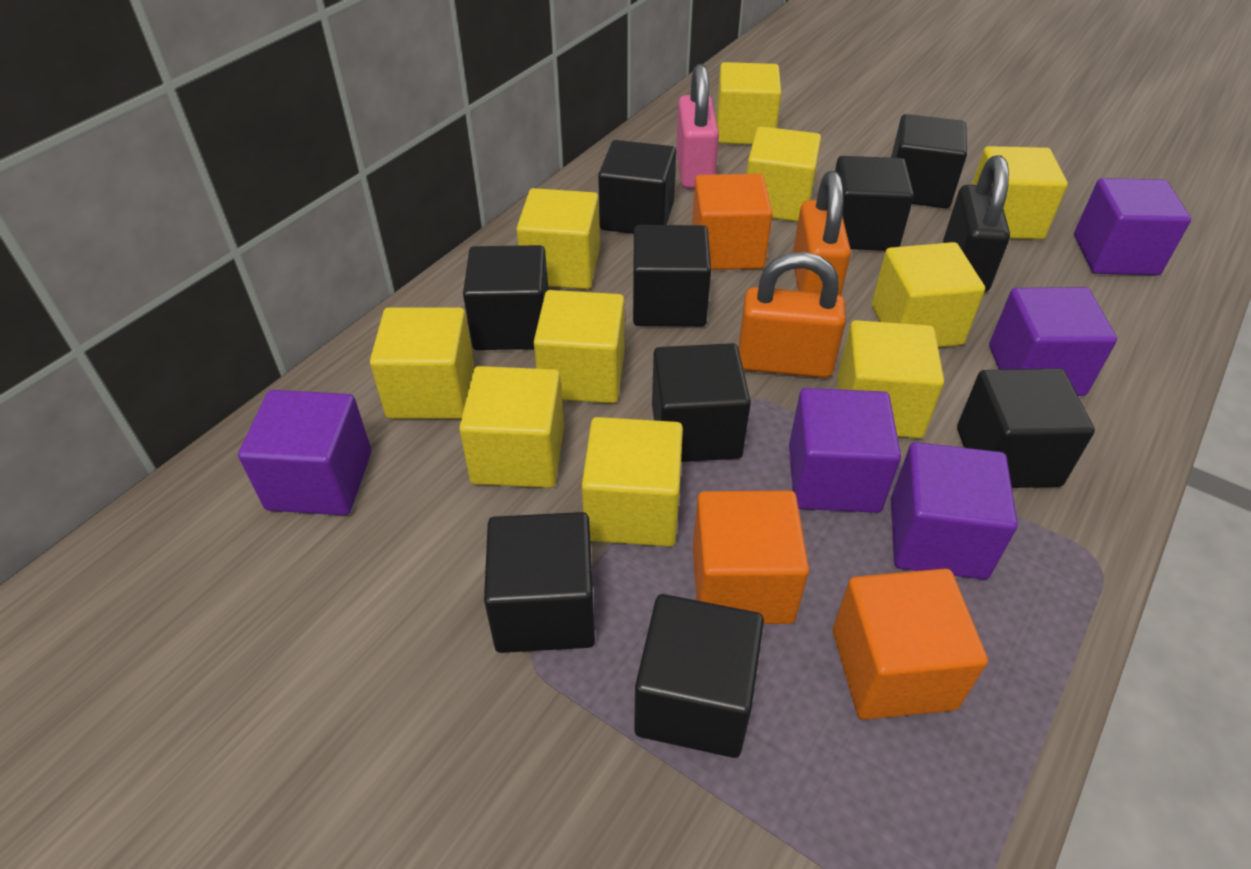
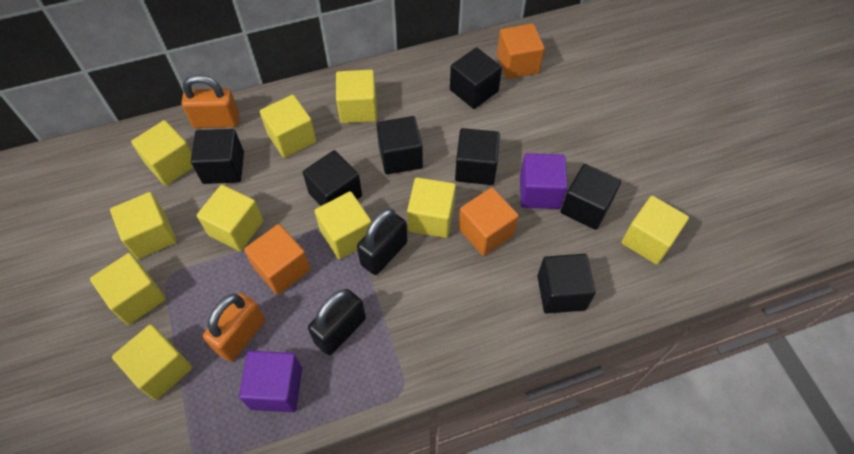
black cube: 9 -> 7
black padlock: 1 -> 2
pink padlock: 1 -> 0
purple cube: 5 -> 2

